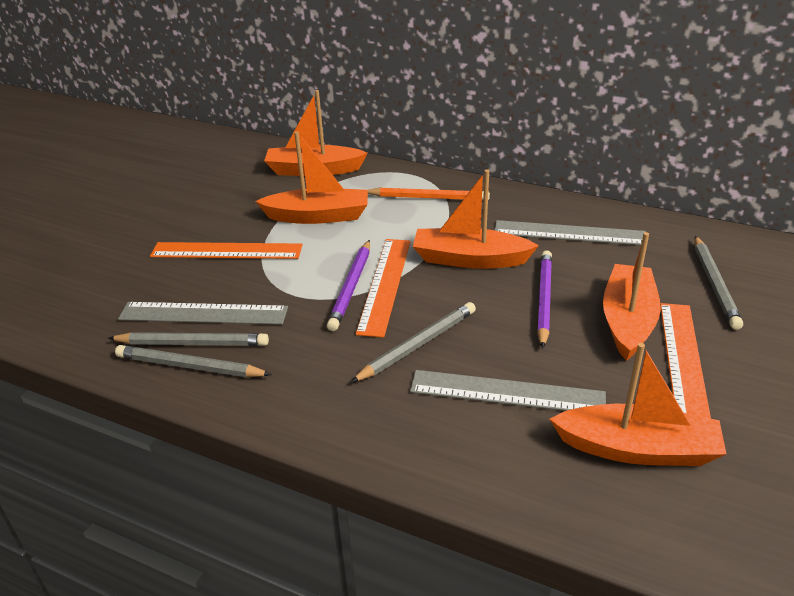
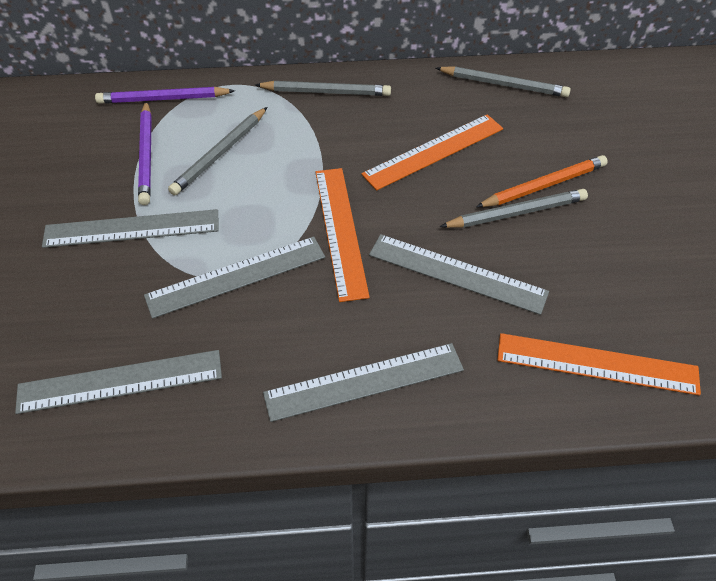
grey ruler: 3 -> 5
orange boat: 5 -> 0

